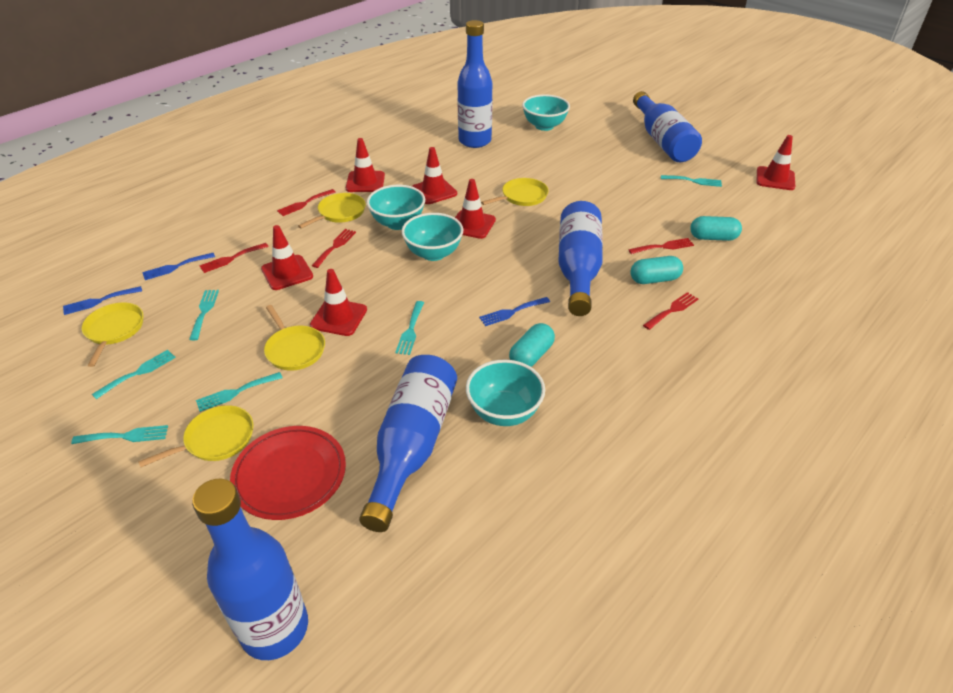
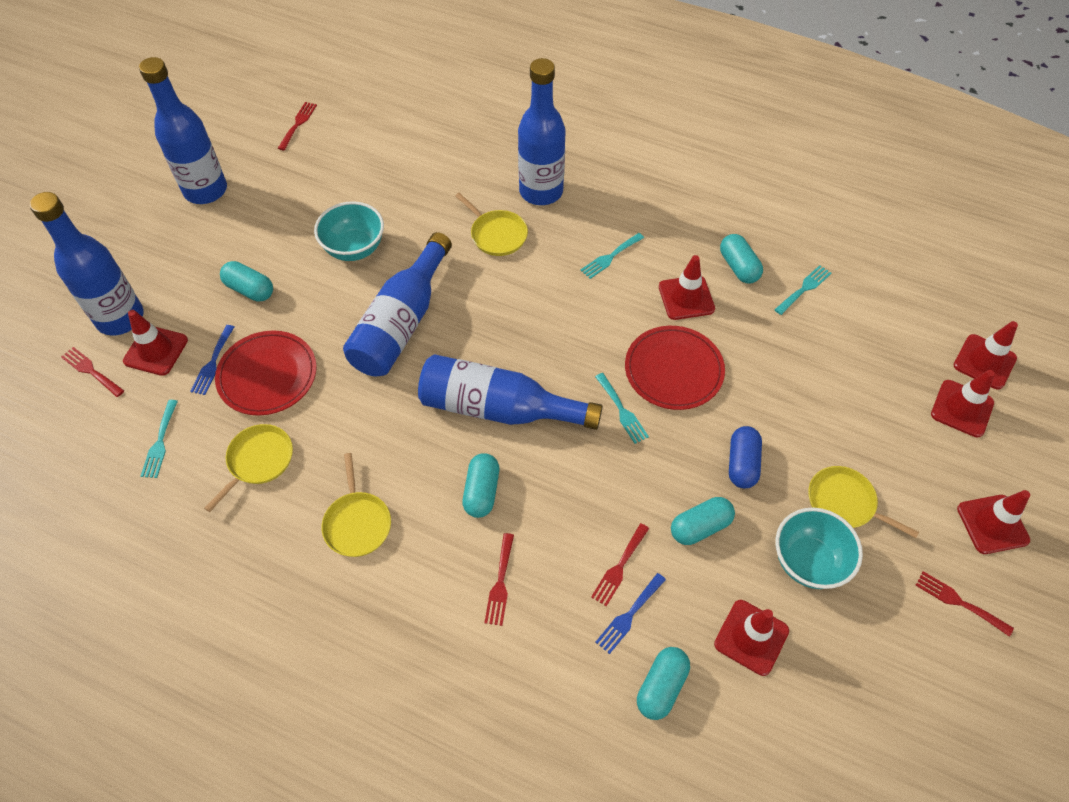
blue capsule: 0 -> 1
blue fork: 3 -> 2
red plate: 1 -> 2
turquoise bowl: 4 -> 2
turquoise capsule: 3 -> 5
turquoise fork: 6 -> 4
yellow pan: 5 -> 4

